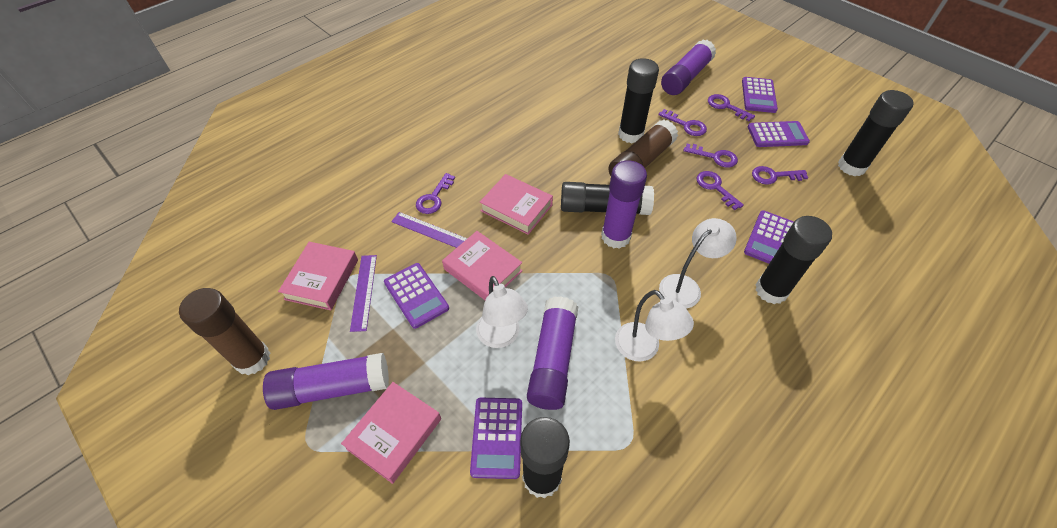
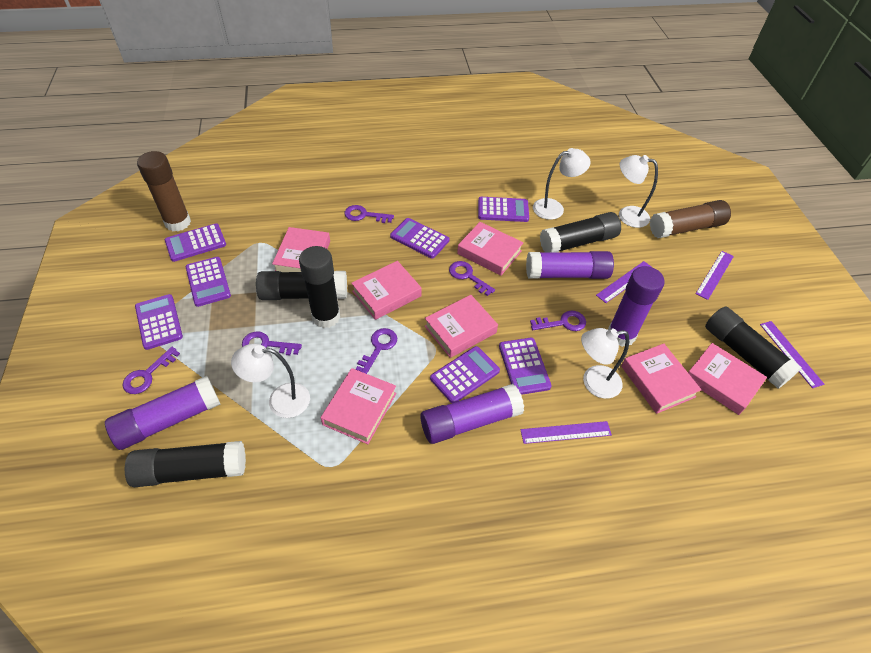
pink book: 4 -> 7
purple calculator: 5 -> 7
purple ruler: 2 -> 4
white lamp: 3 -> 4

